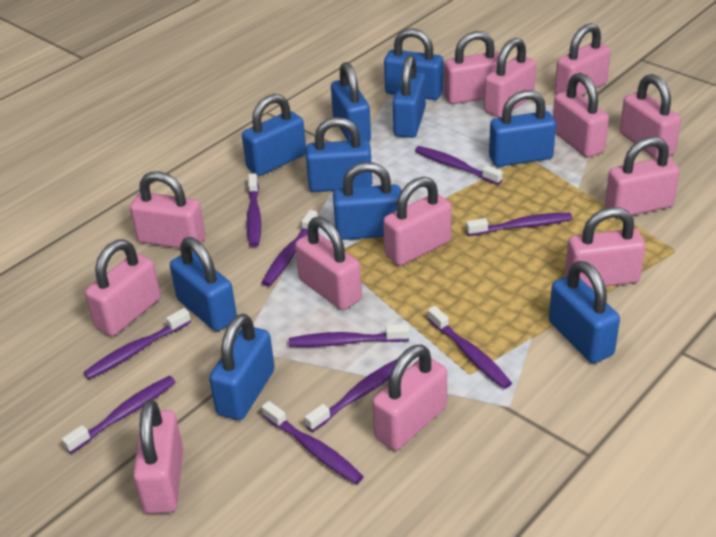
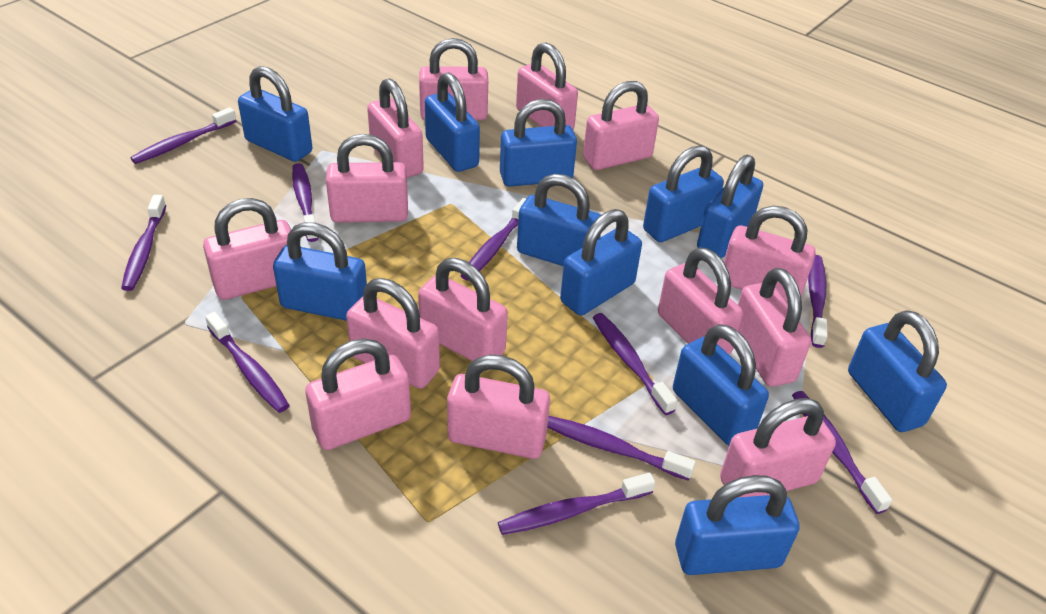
blue padlock: 10 -> 11
pink padlock: 13 -> 14

